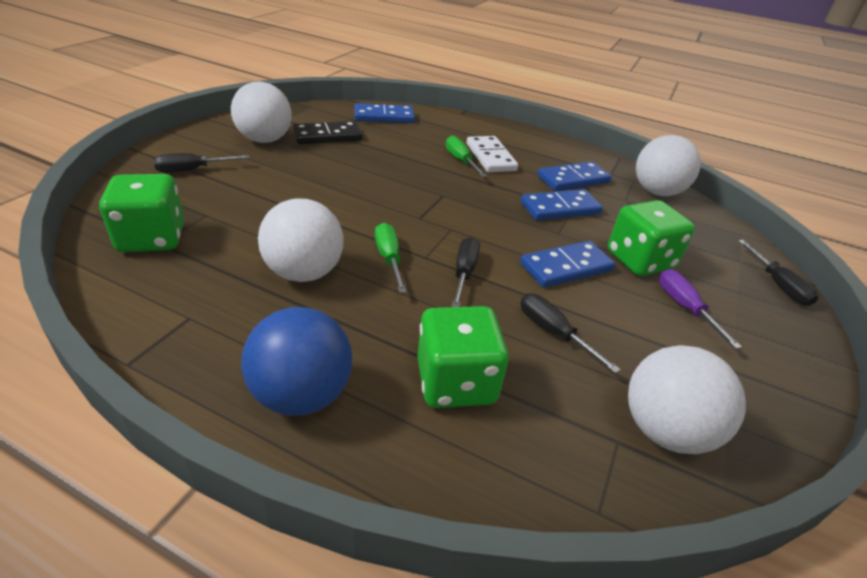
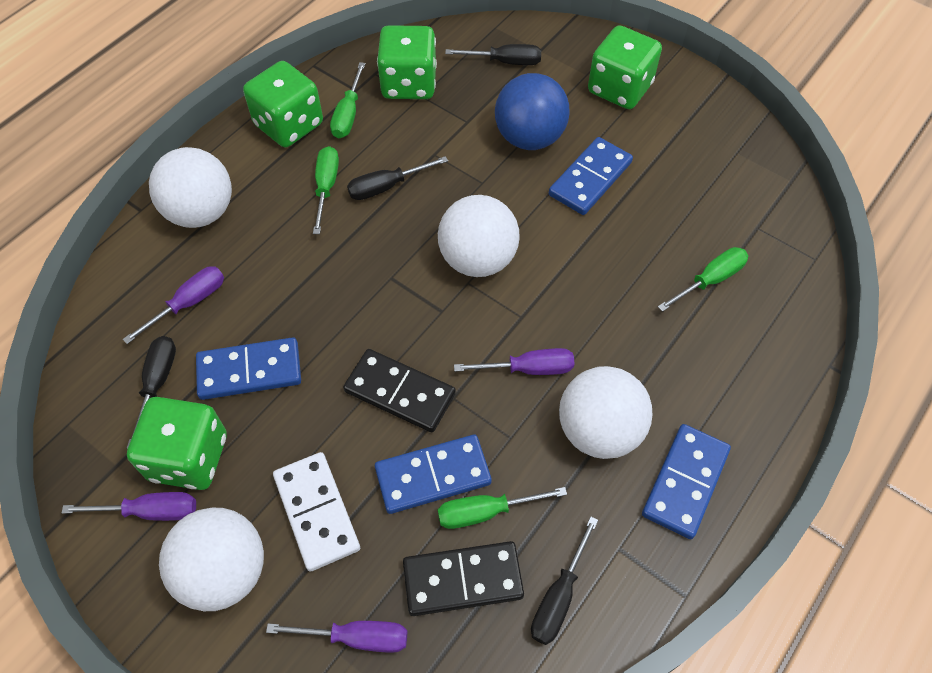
black domino: 1 -> 2
green dice: 3 -> 4
green screwdriver: 2 -> 4
purple screwdriver: 1 -> 4

